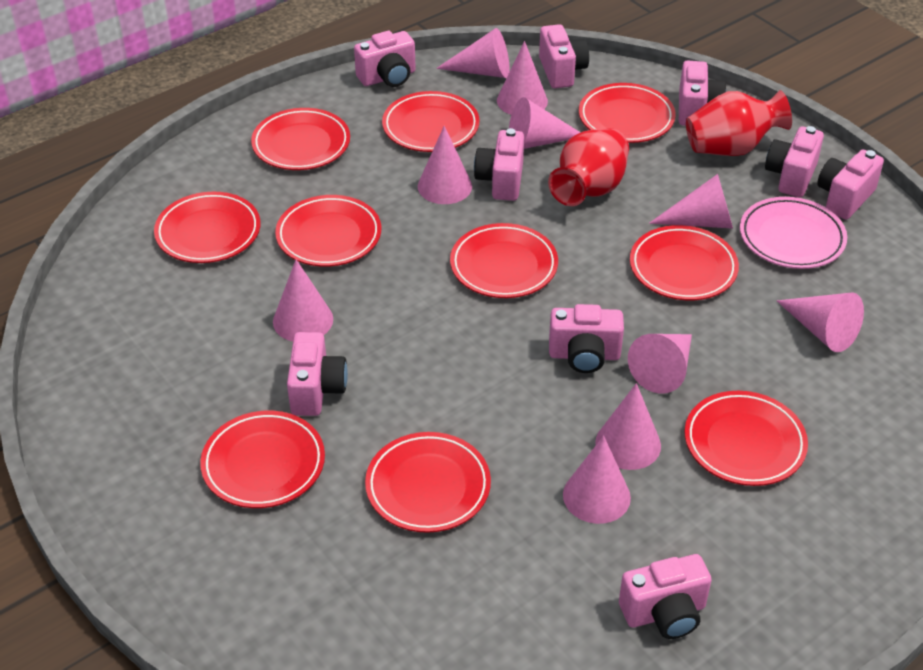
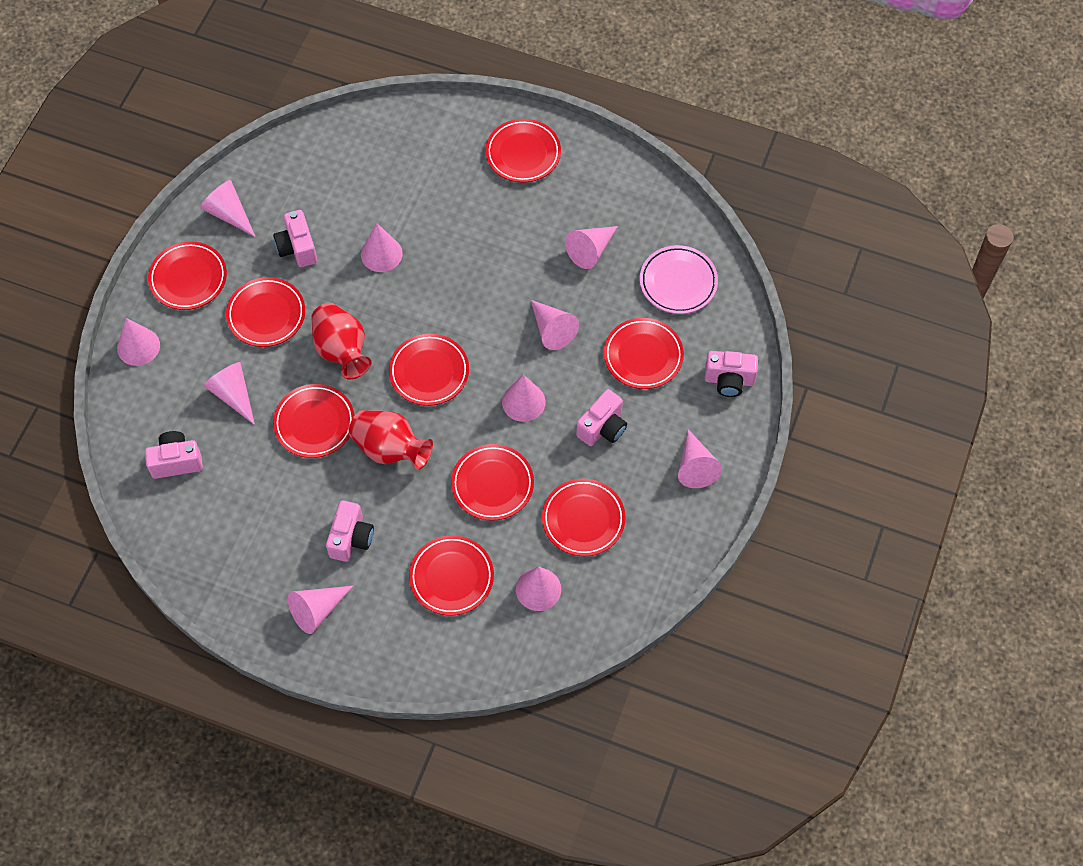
pink camera: 9 -> 5
red plate: 10 -> 9

